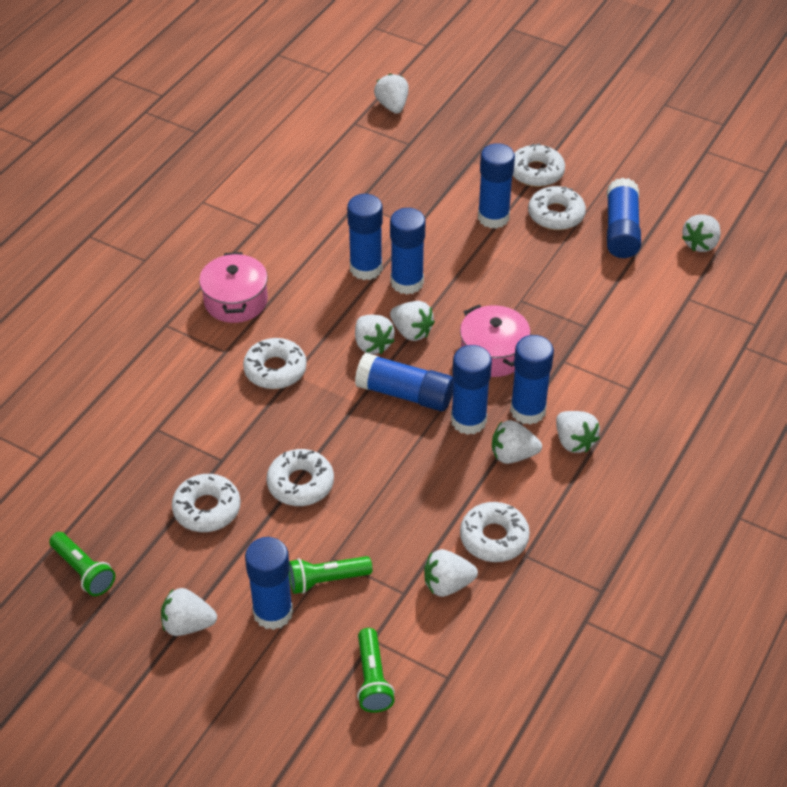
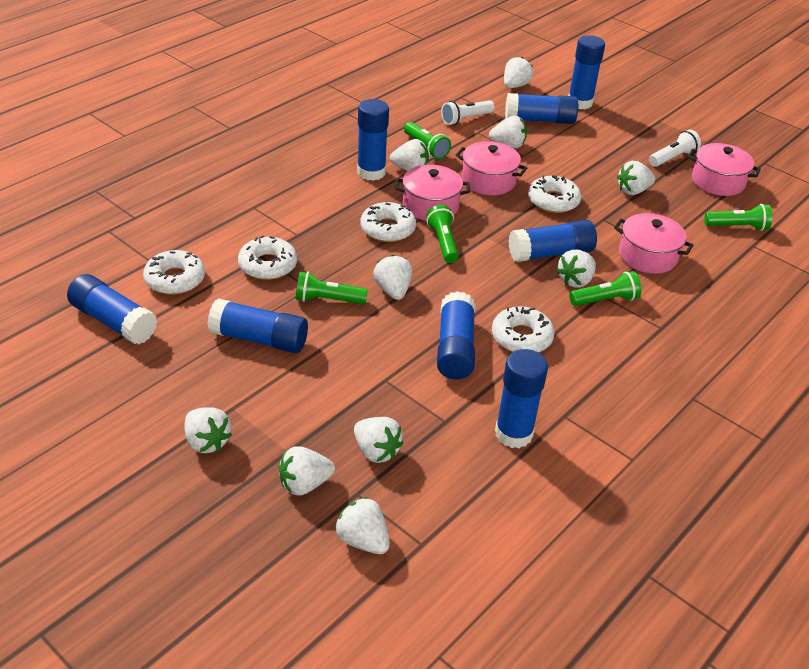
green flashlight: 3 -> 5
pink pot: 2 -> 4
white donut: 6 -> 5
white flashlight: 0 -> 2
white strawberry: 8 -> 10

